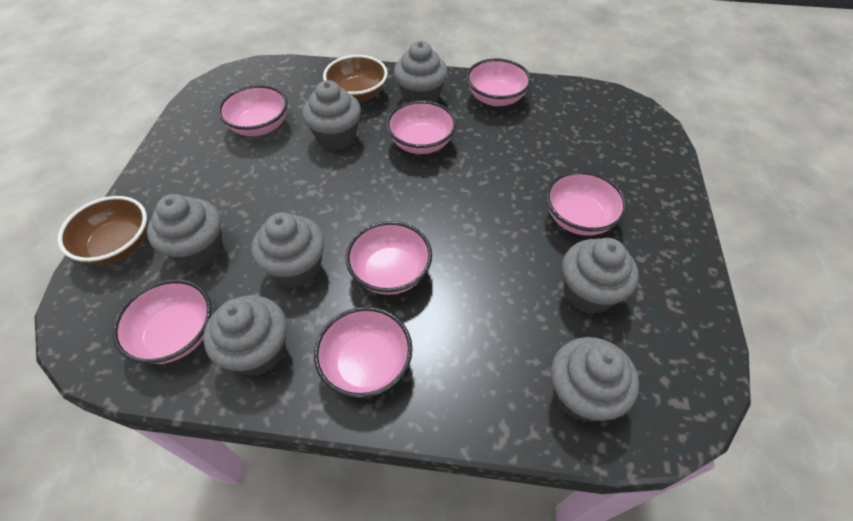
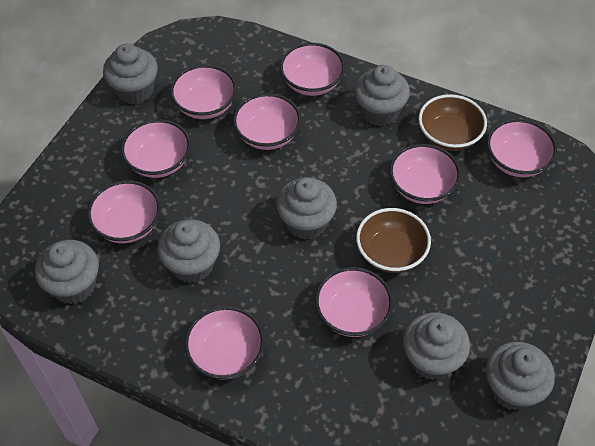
pink bowl: 7 -> 9

